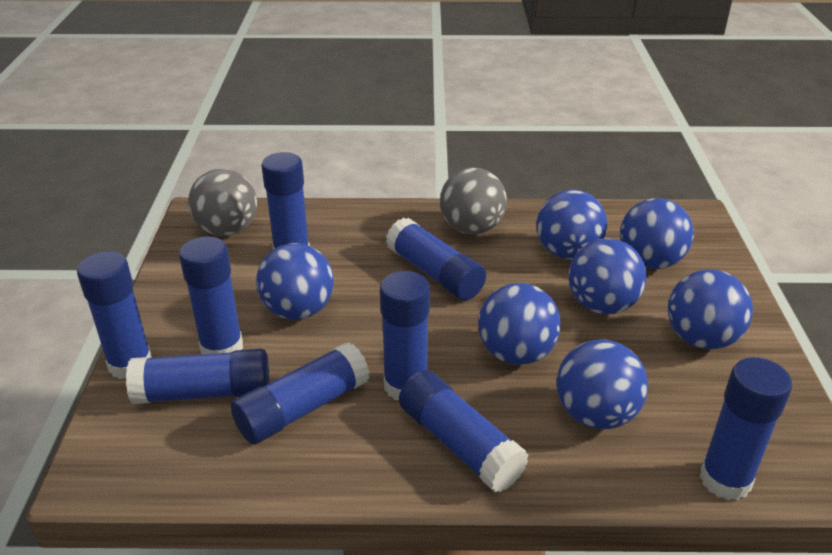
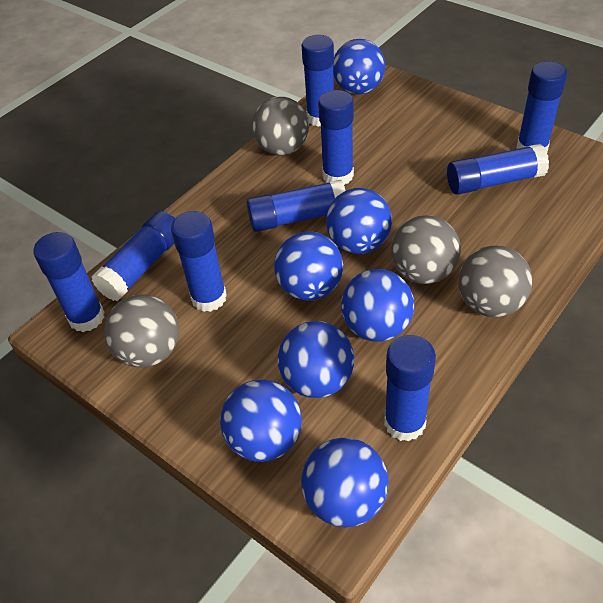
grey ball: 2 -> 4

